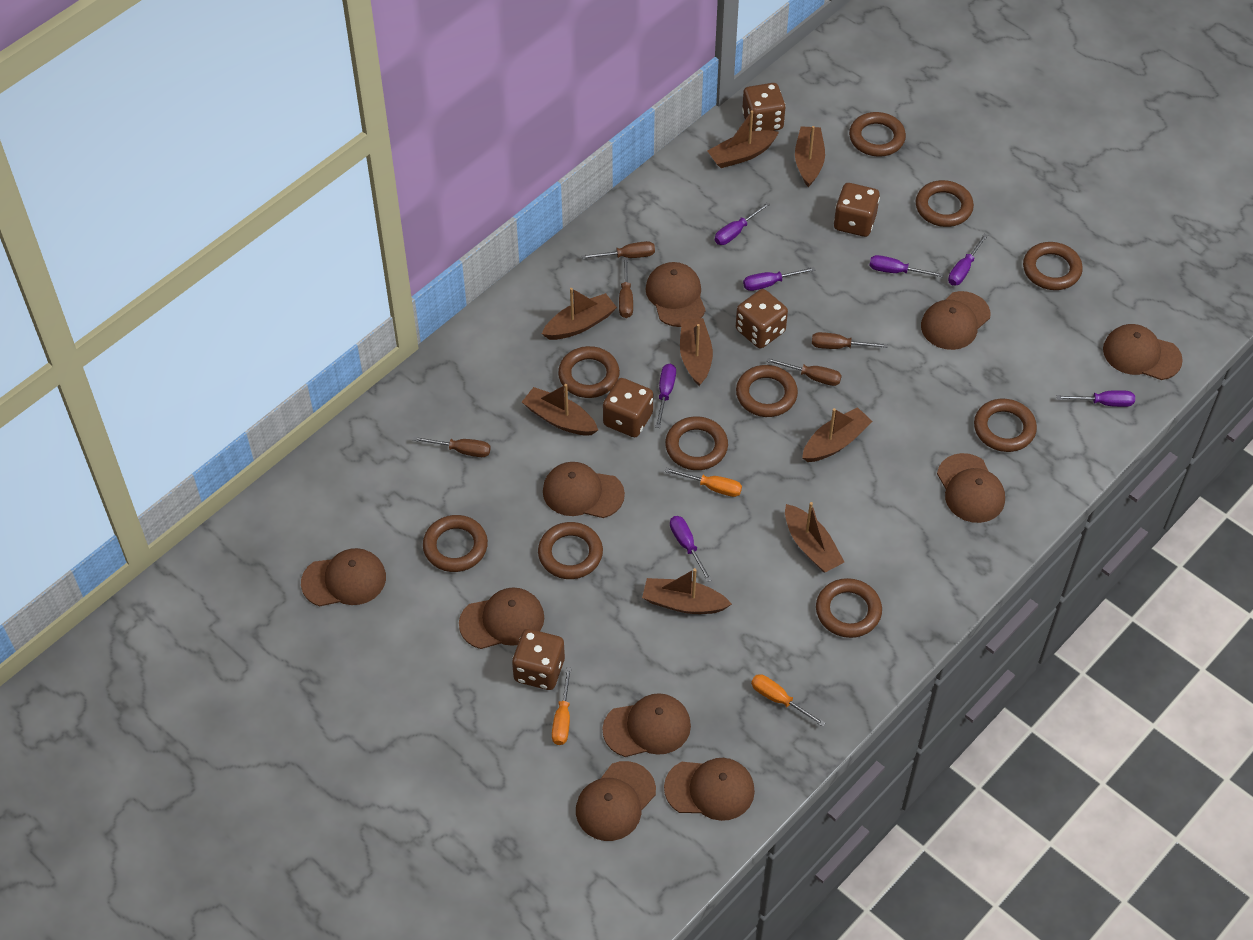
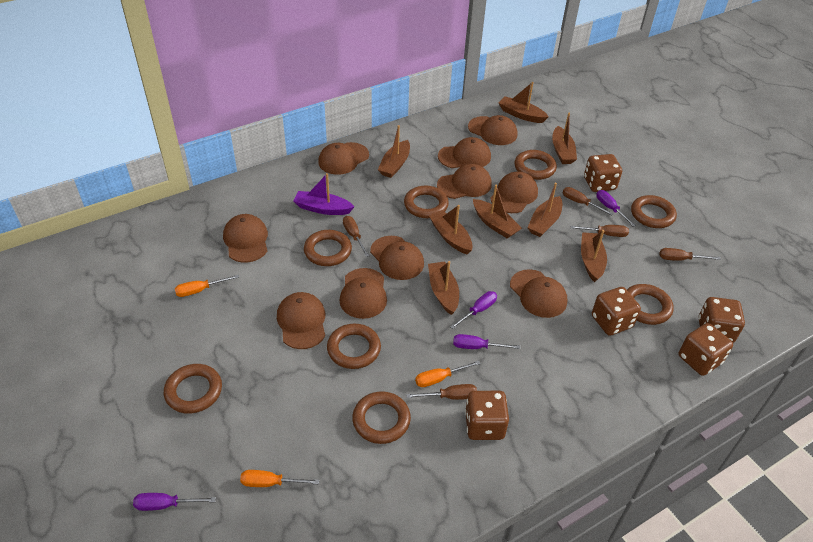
brown ring: 10 -> 8
purple boat: 0 -> 1
purple screwdriver: 7 -> 4

